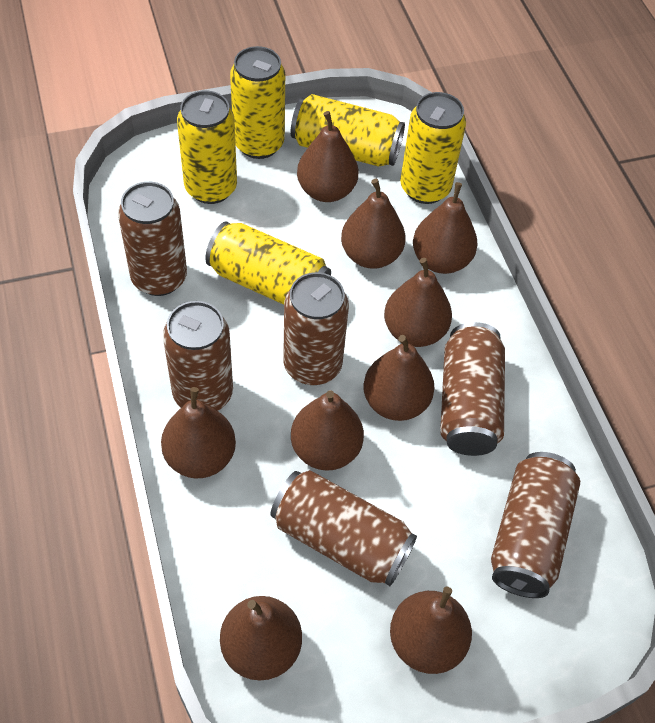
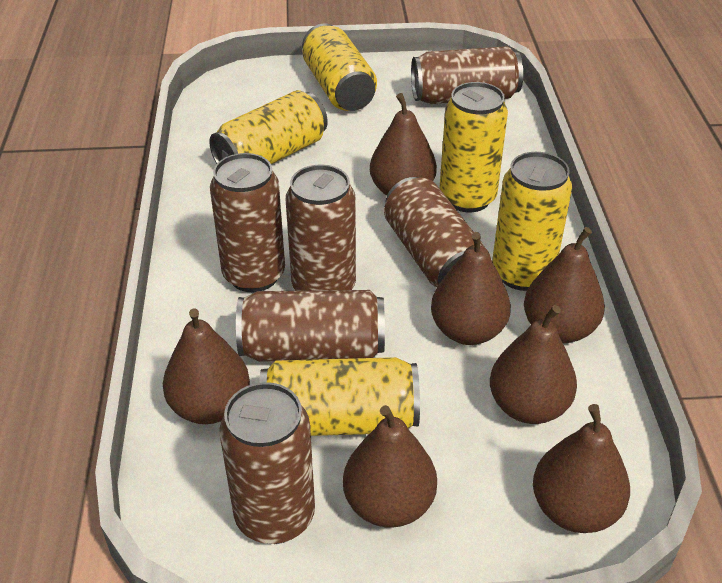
brown pear: 9 -> 7

